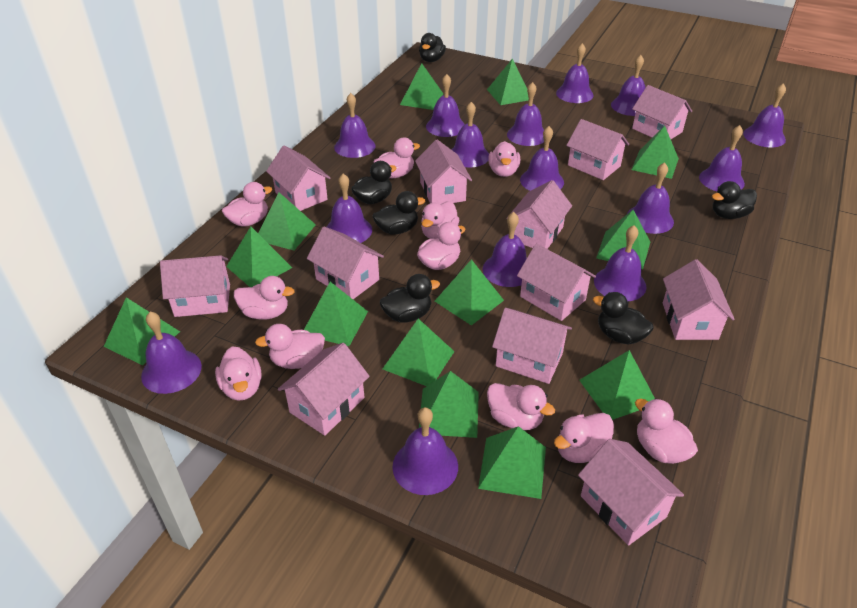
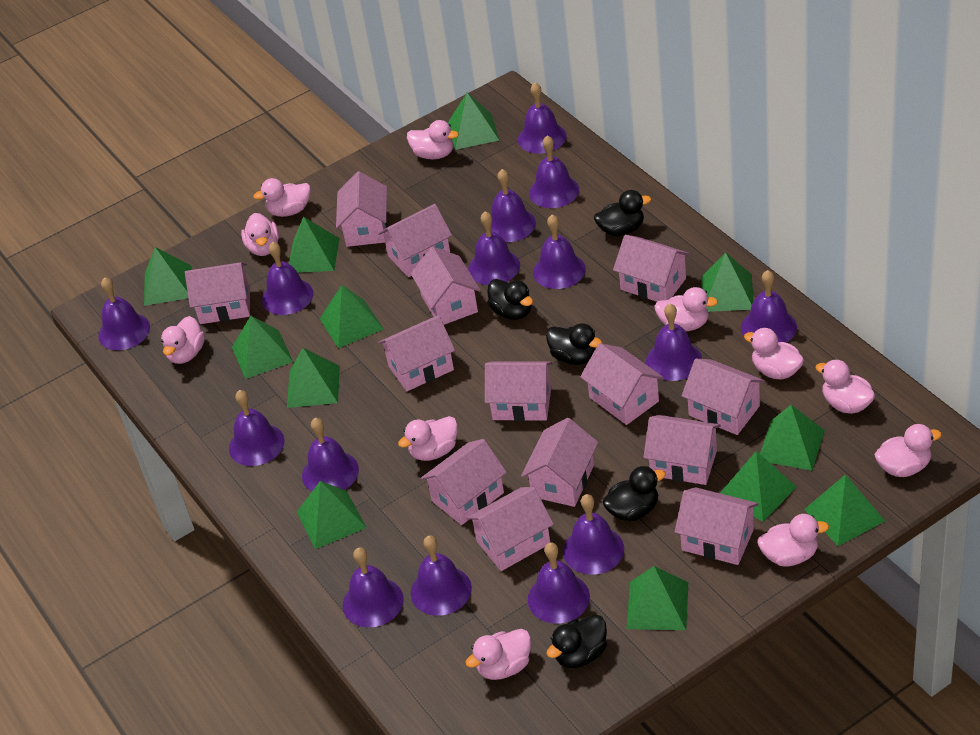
black duck: 6 -> 5
green pyramid: 13 -> 12
pink house: 12 -> 14

